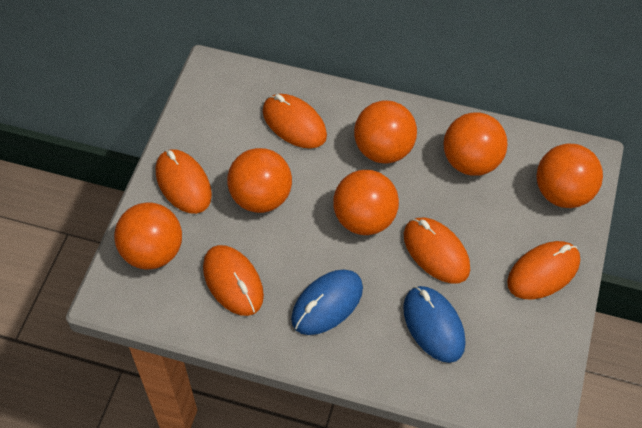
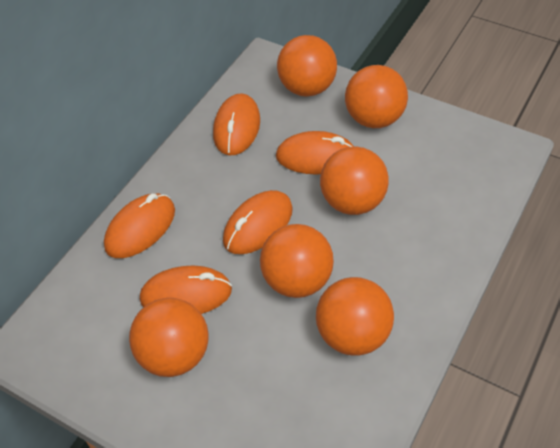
blue mouse: 2 -> 0

